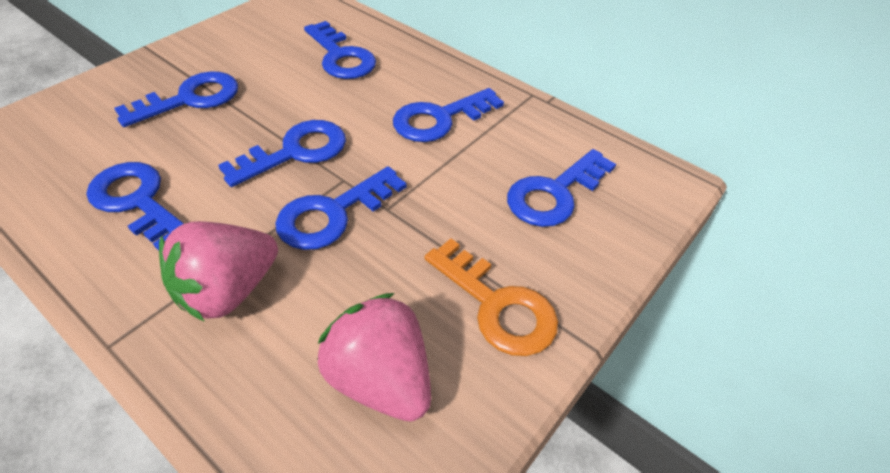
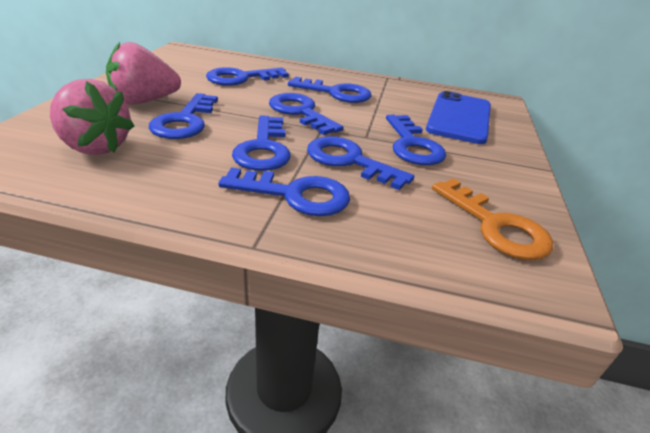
blue key: 7 -> 8
blue phone: 0 -> 1

